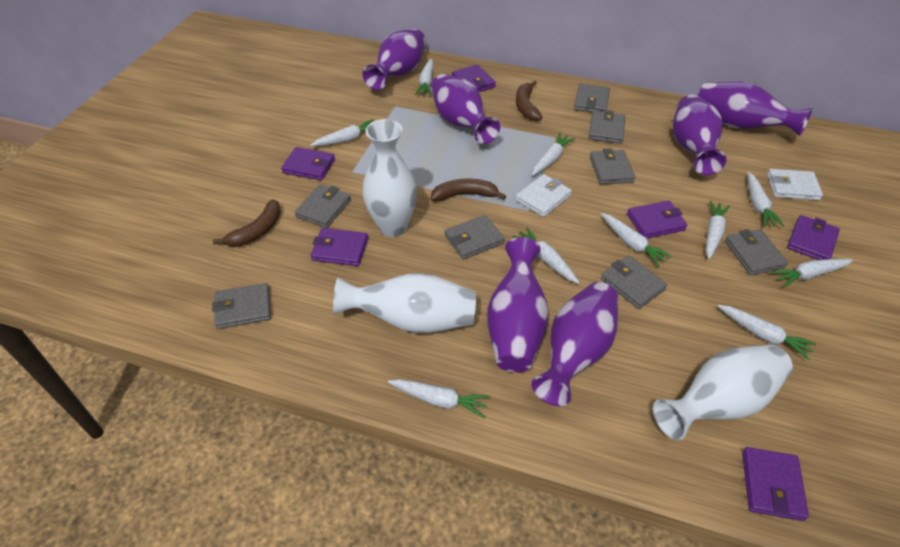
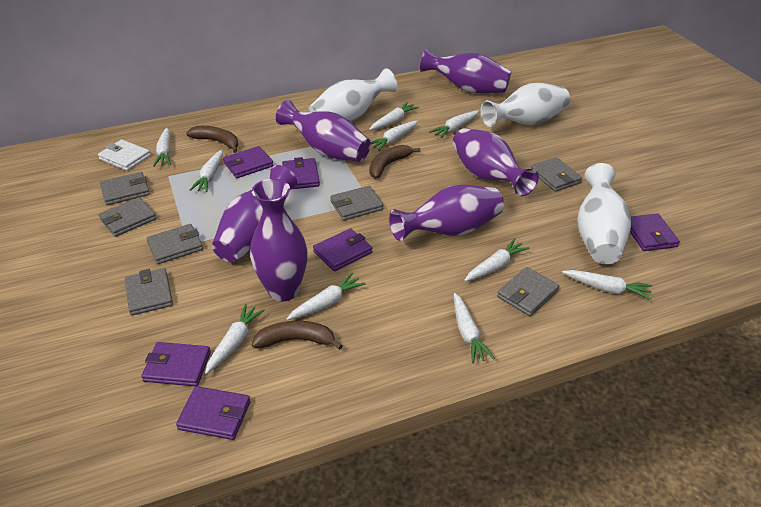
grey wallet: 8 -> 7
white wallet: 2 -> 1

